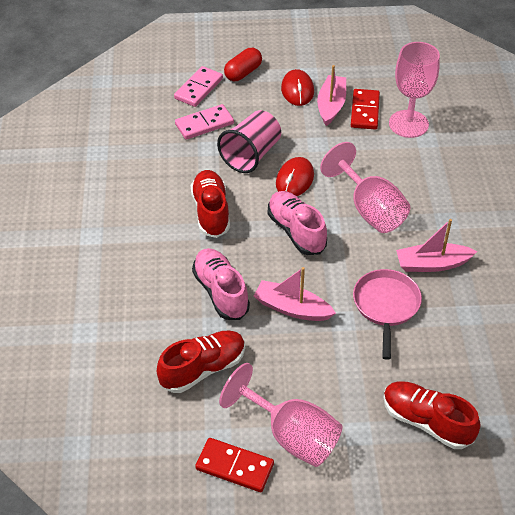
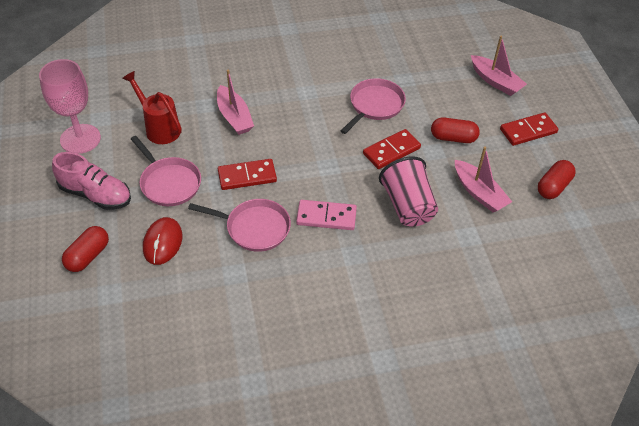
pink domino: 2 -> 1
pink goblet: 3 -> 1
pink pan: 1 -> 3
pink shoe: 2 -> 1
red capsule: 1 -> 3
red domino: 2 -> 3
red mouse: 2 -> 1
red shoe: 3 -> 0
red watering can: 0 -> 1

